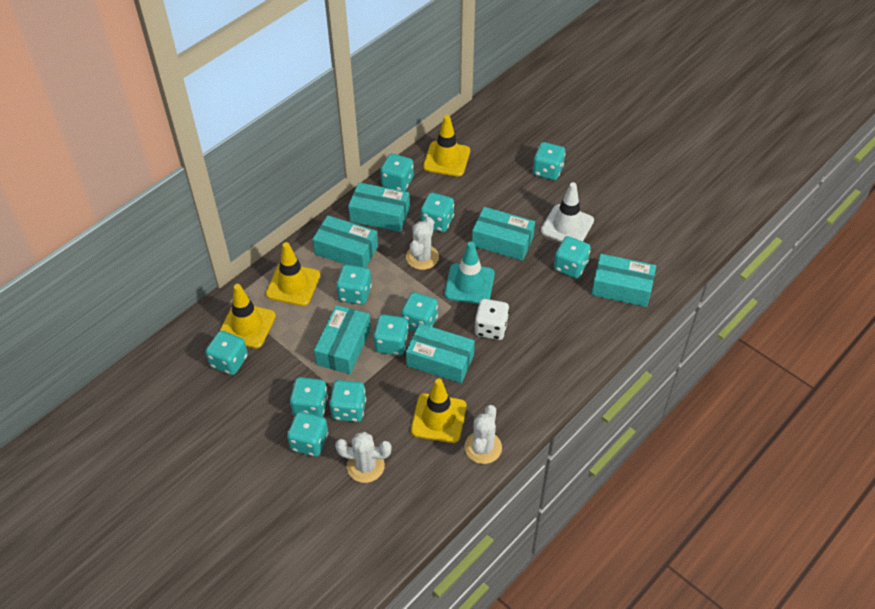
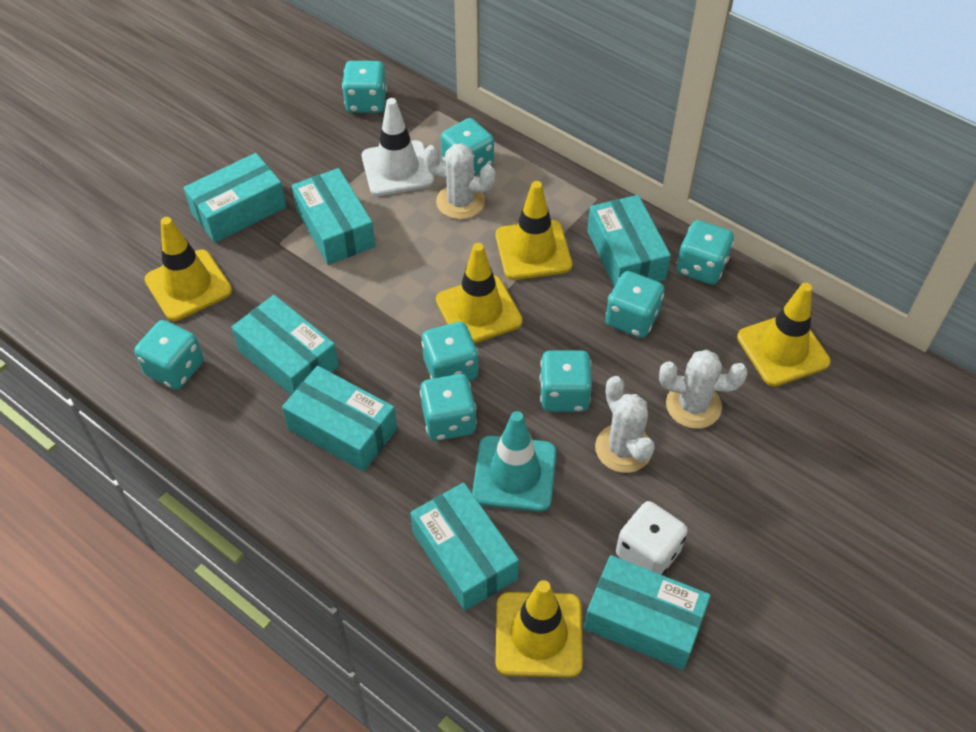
turquoise box: 6 -> 7
turquoise dice: 11 -> 8
yellow traffic cone: 4 -> 5

